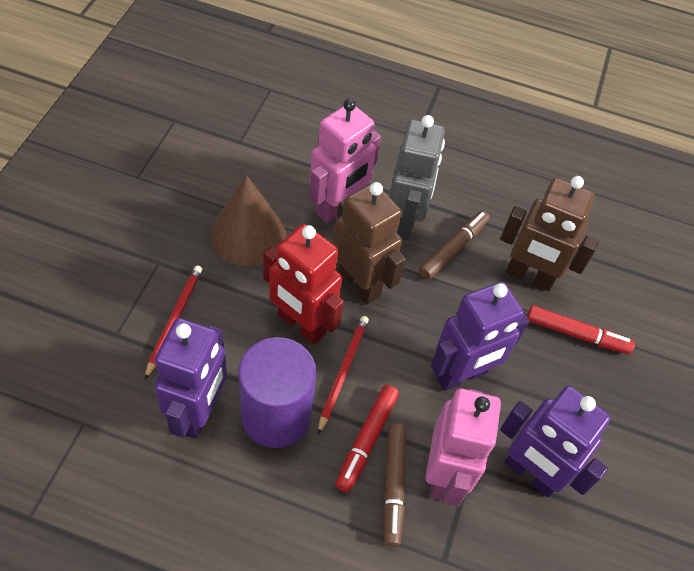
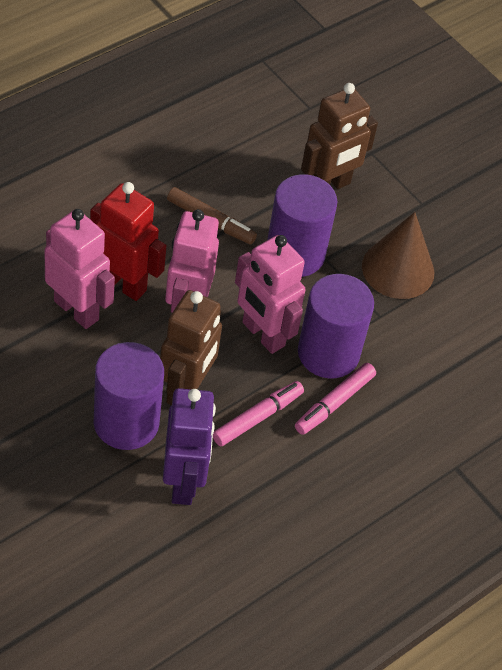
brown marker: 2 -> 1
grey robot: 1 -> 0
pink marker: 0 -> 2
pink robot: 2 -> 3
purple cylinder: 1 -> 3
purple robot: 3 -> 1
red marker: 2 -> 0
red pencil: 2 -> 0

